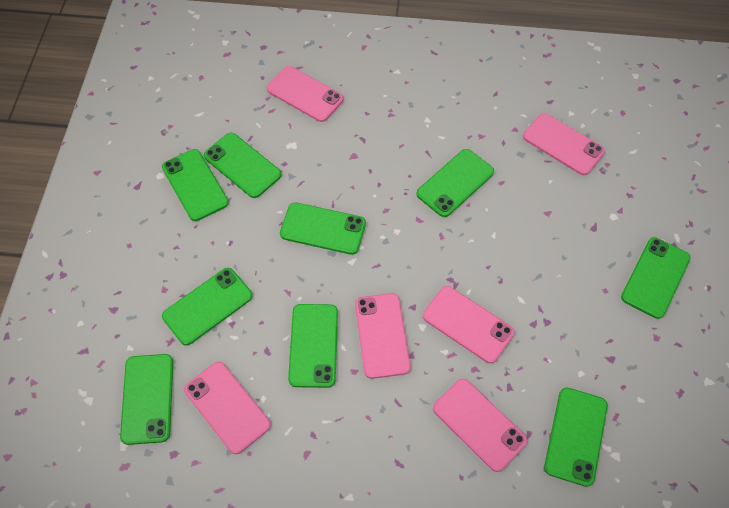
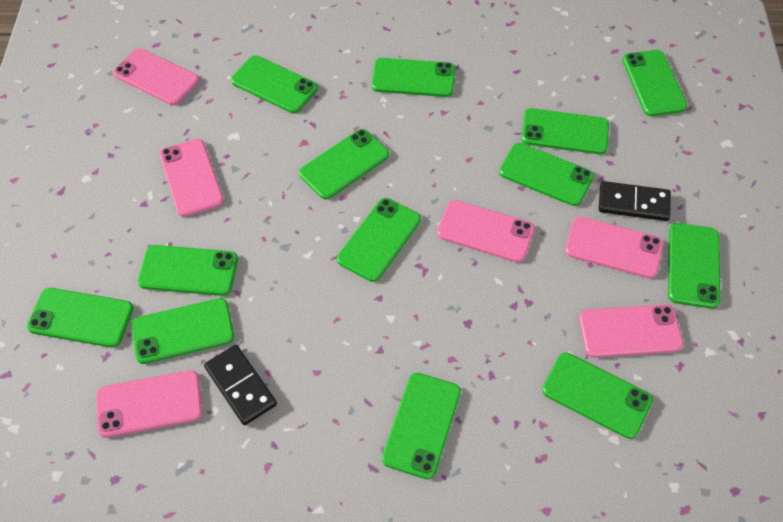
black domino: 0 -> 2
green phone: 9 -> 13

